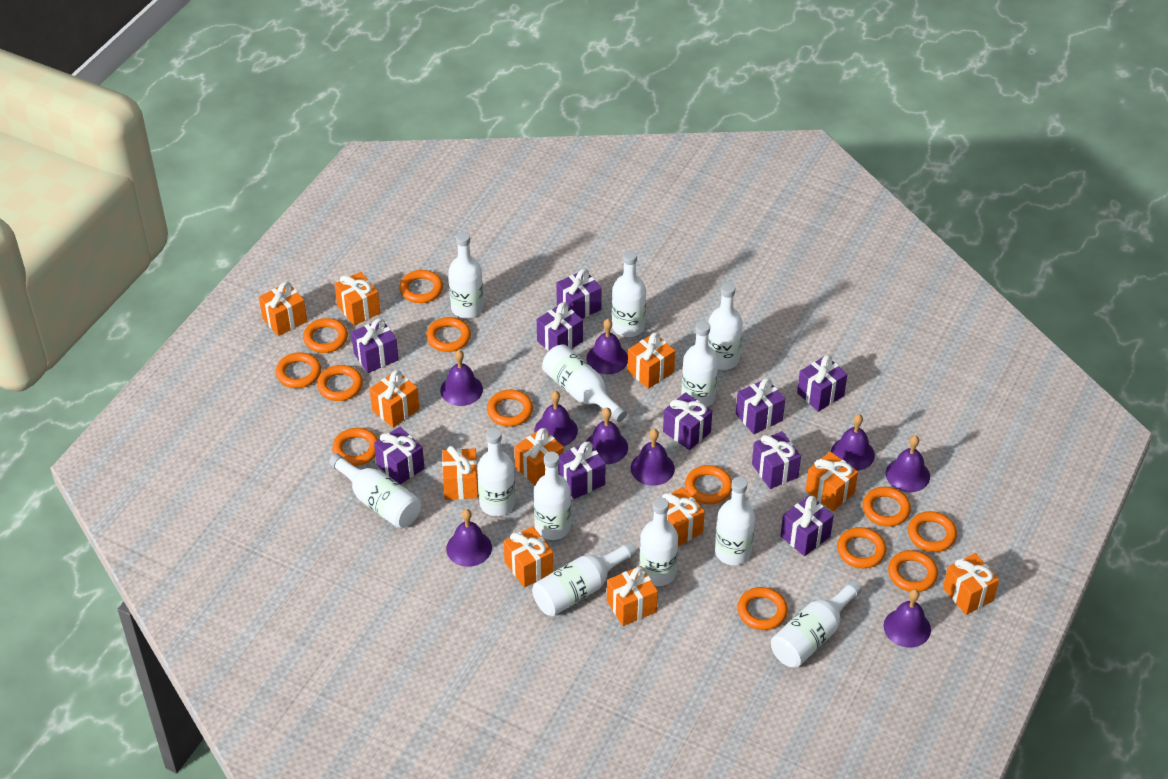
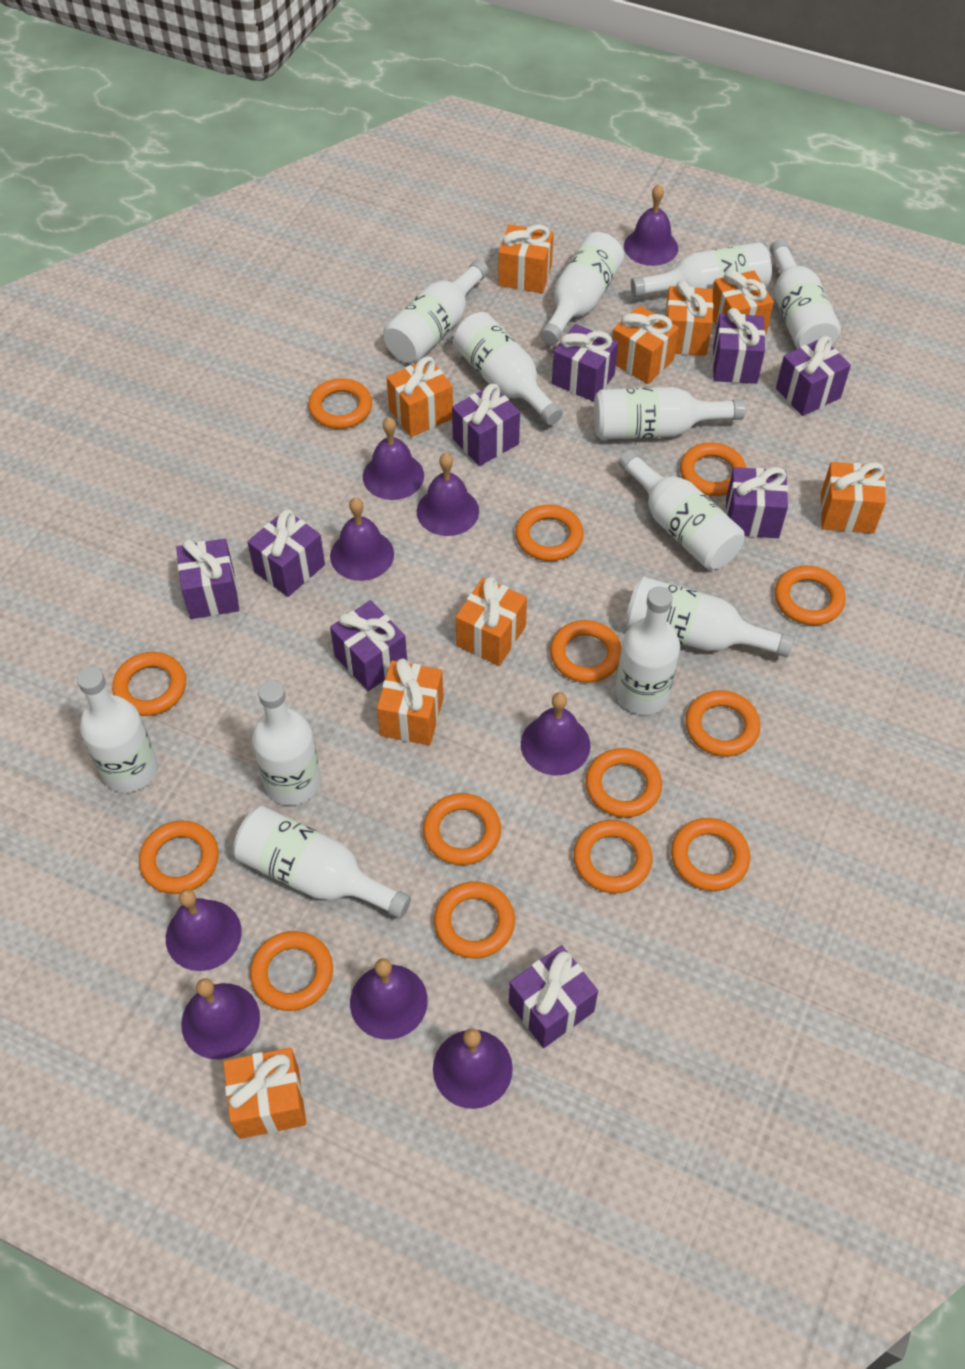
orange gift: 11 -> 9
orange ring: 13 -> 14
purple gift: 10 -> 9

